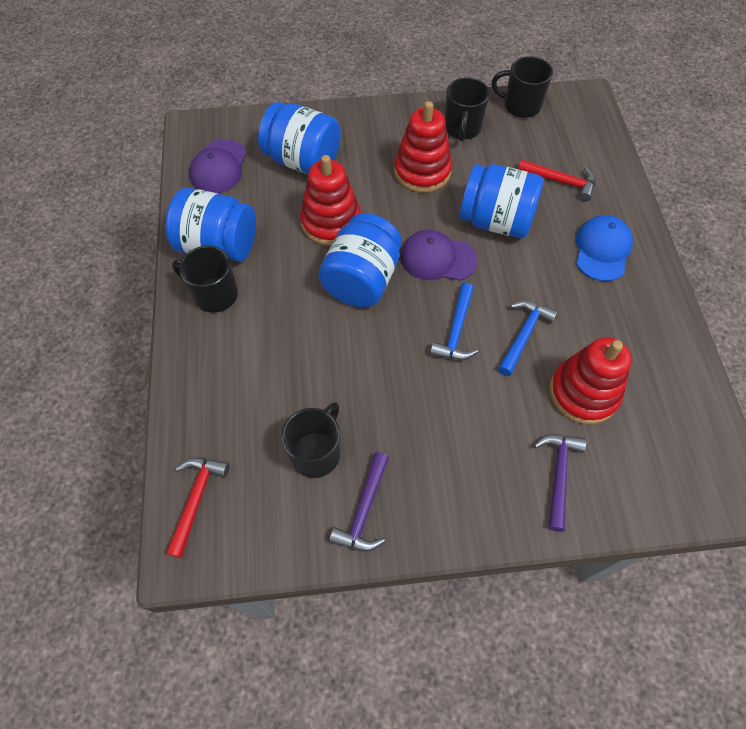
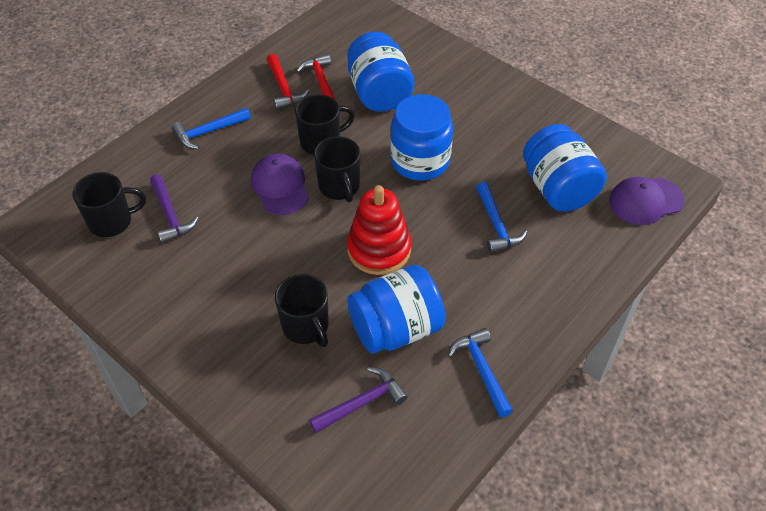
blue cap: 1 -> 0
blue hammer: 2 -> 3
red stacking toy: 3 -> 1

